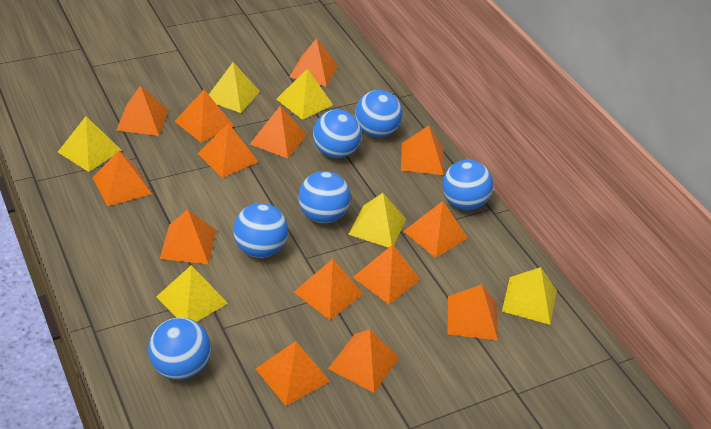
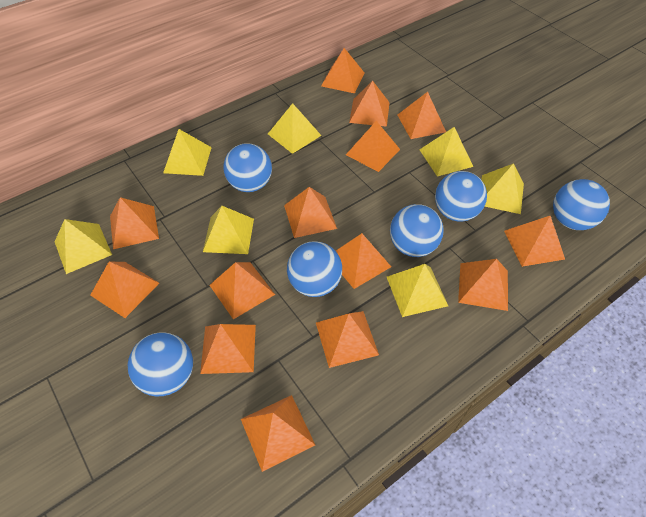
yellow pyramid: 6 -> 7

